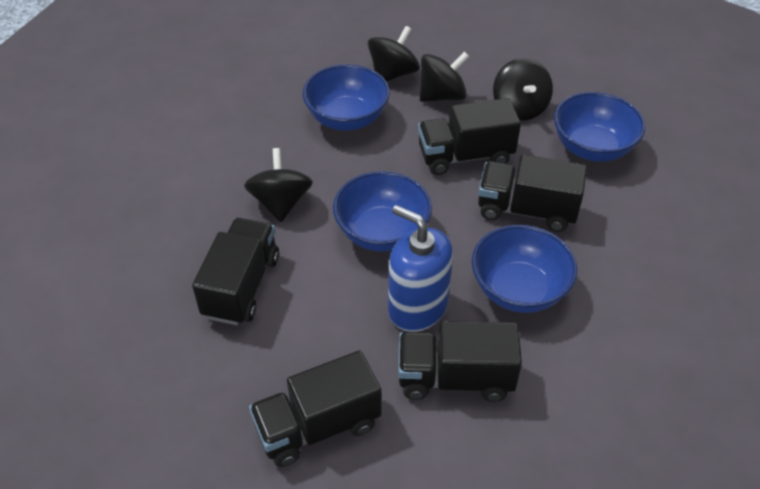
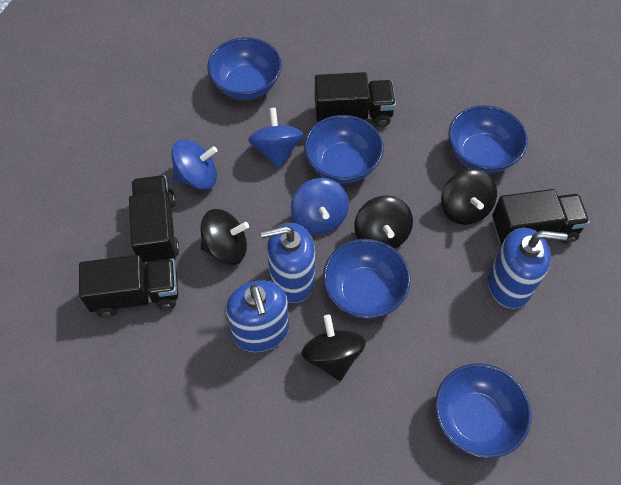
black truck: 5 -> 4
blue bowl: 4 -> 5
blue soap dispenser: 1 -> 3
blue spinning top: 0 -> 3

